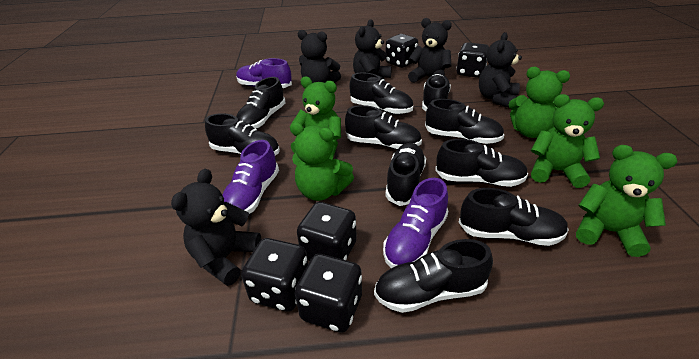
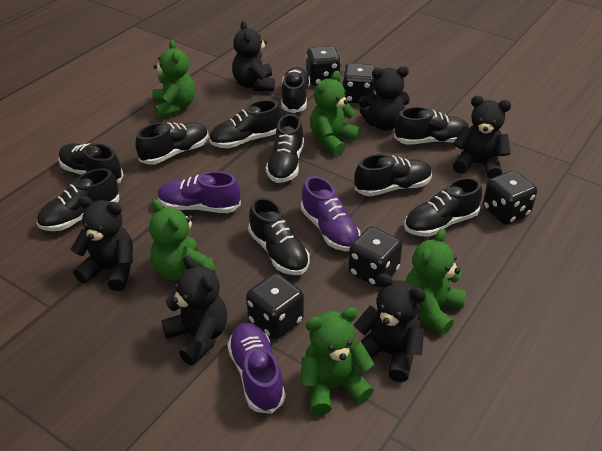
black teddy bear: 5 -> 6

